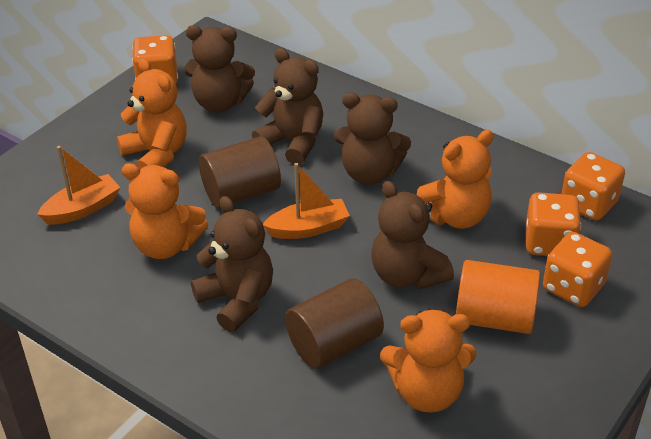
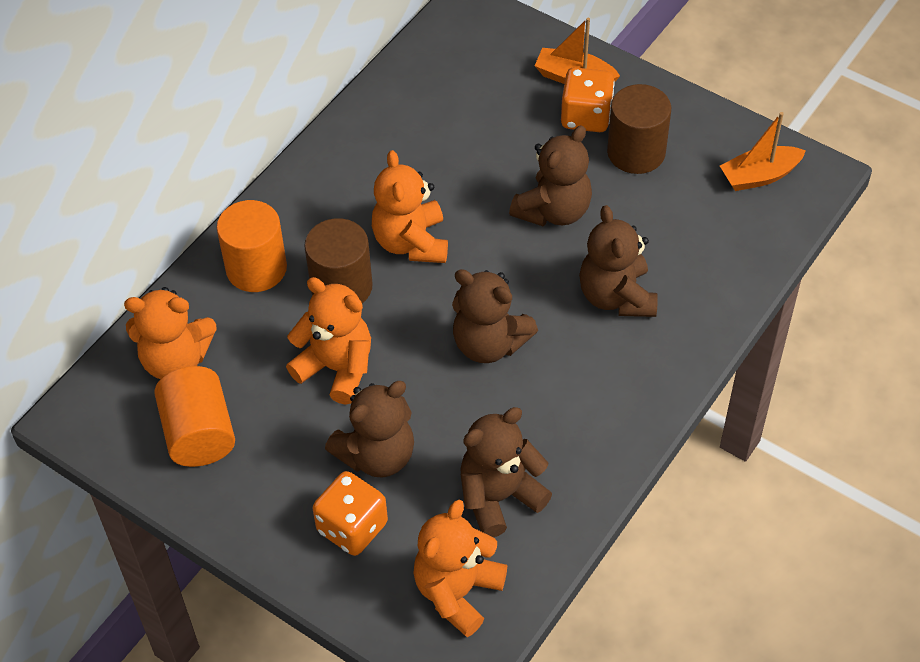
orange cylinder: 1 -> 2
orange dice: 4 -> 2

